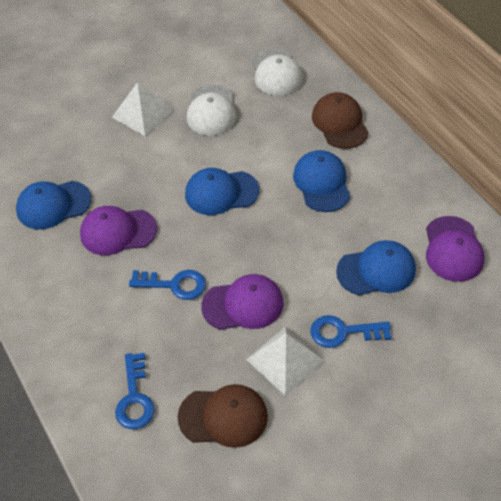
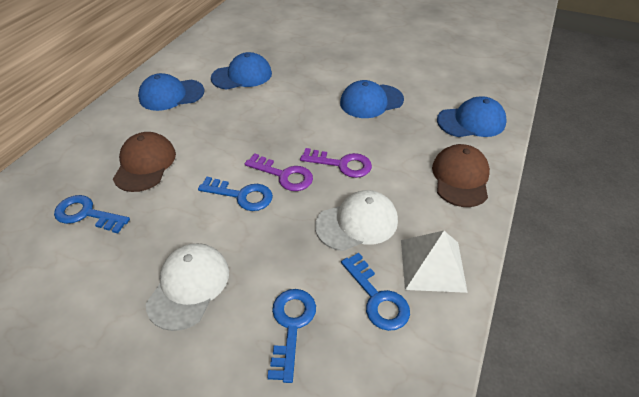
blue key: 3 -> 4
purple cap: 3 -> 0
purple key: 0 -> 2
white pyramid: 2 -> 1

